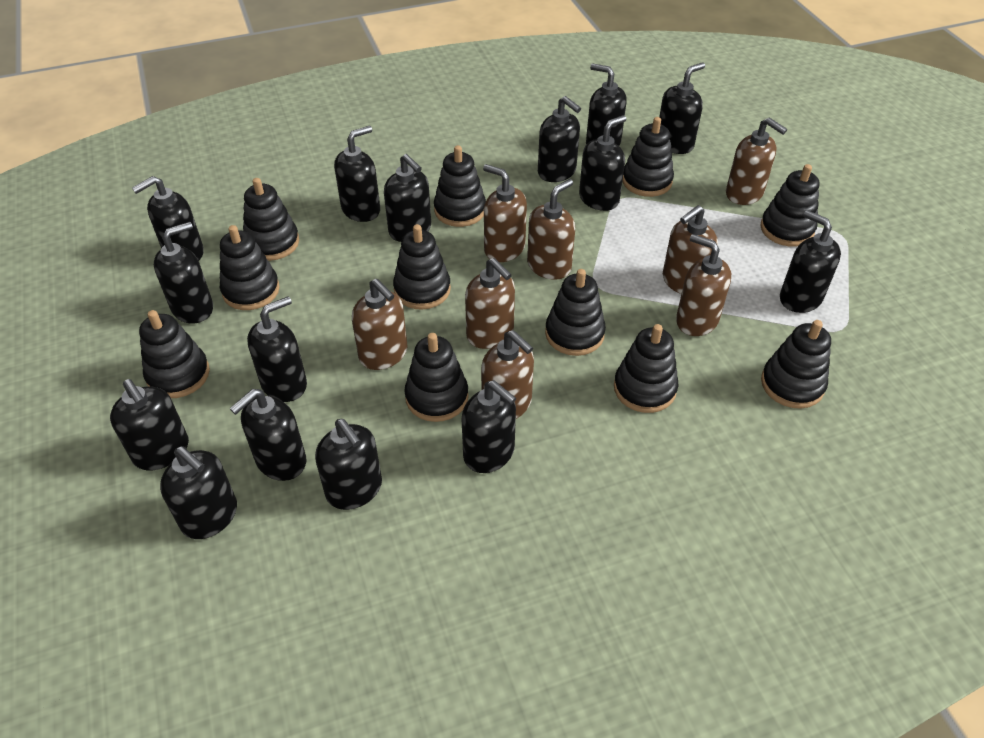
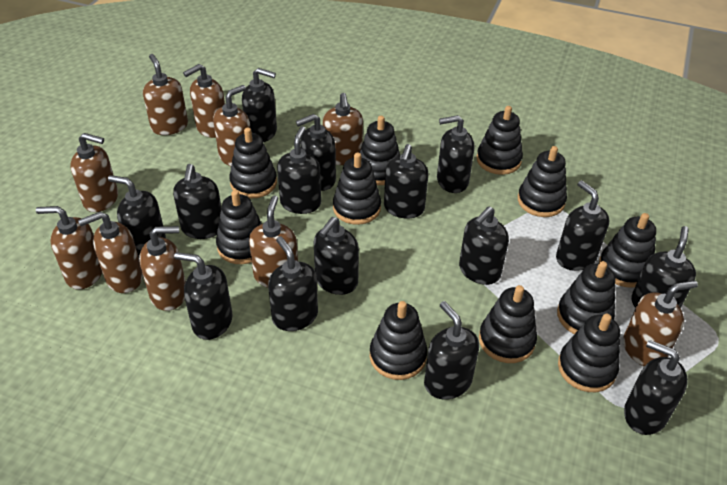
brown soap dispenser: 8 -> 10

